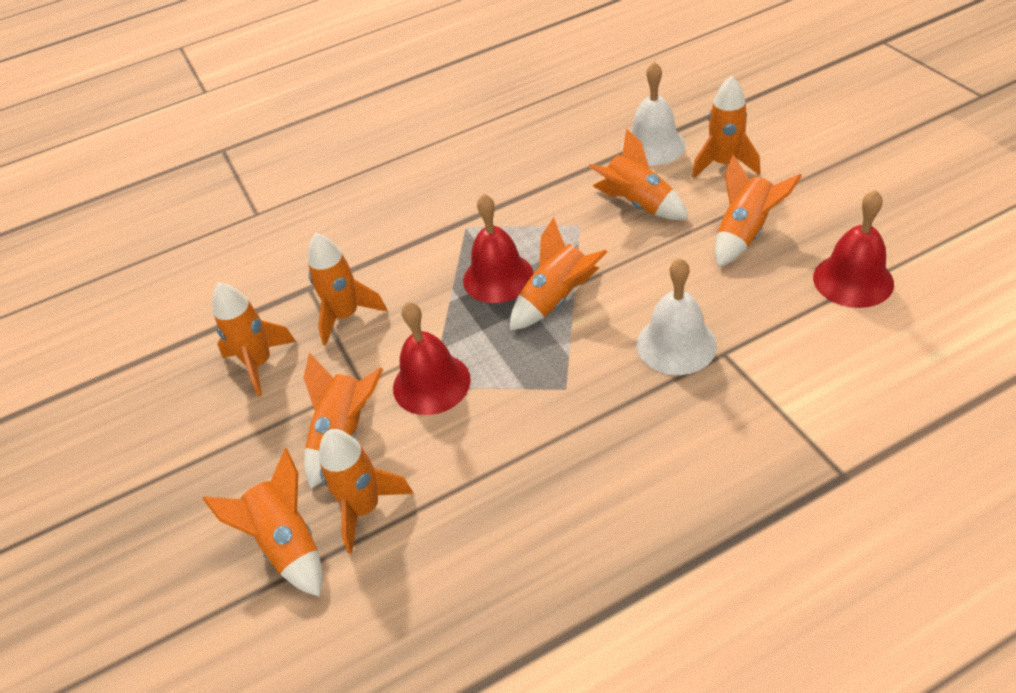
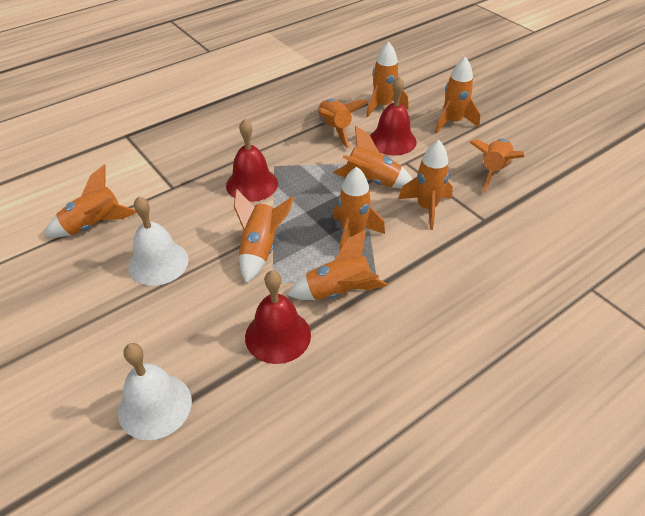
orange rocket: 9 -> 10

